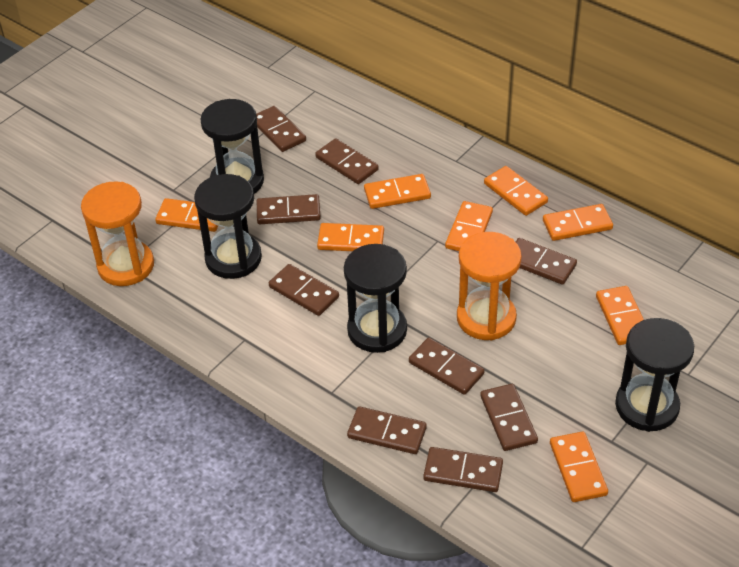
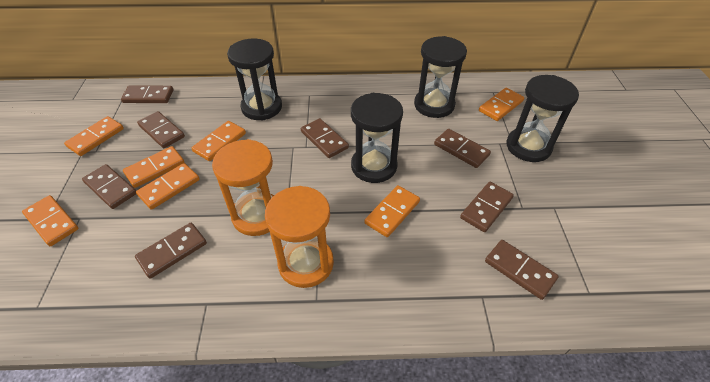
brown domino: 9 -> 8
orange domino: 8 -> 7

